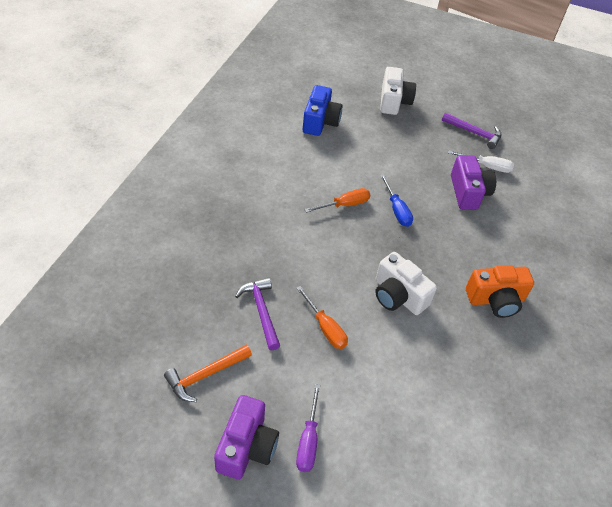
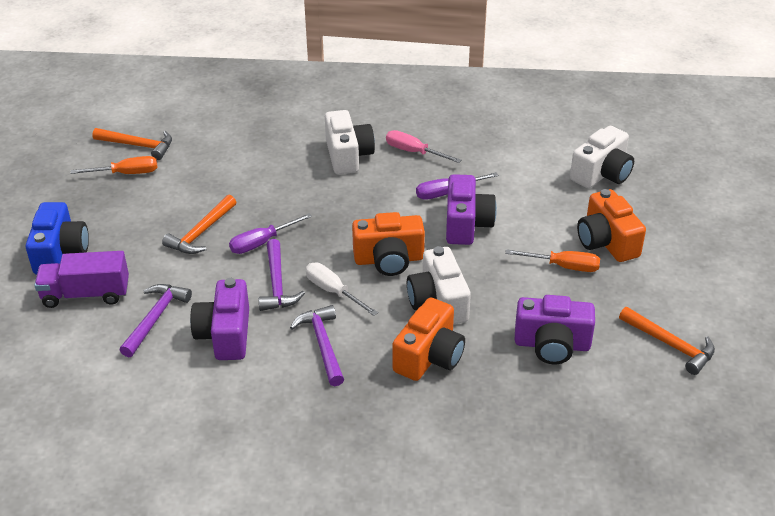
blue screwdriver: 1 -> 0
orange camera: 1 -> 3
orange hammer: 1 -> 3
pink screwdriver: 0 -> 1
purple camera: 2 -> 3
purple hammer: 2 -> 3
purple screwdriver: 1 -> 2
purple truck: 0 -> 1
white camera: 2 -> 3

